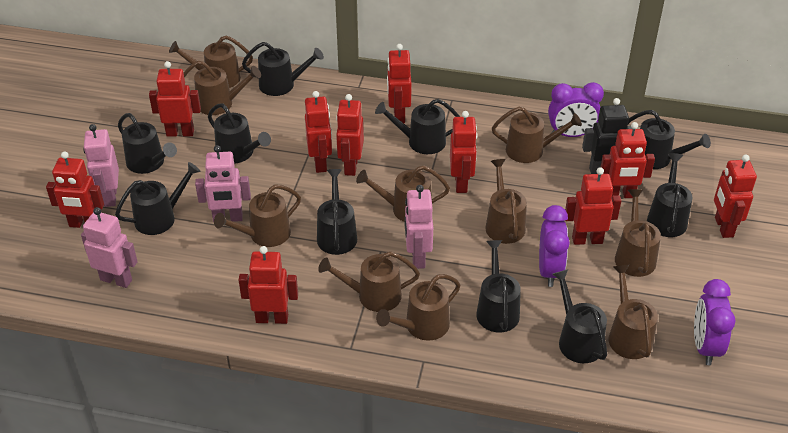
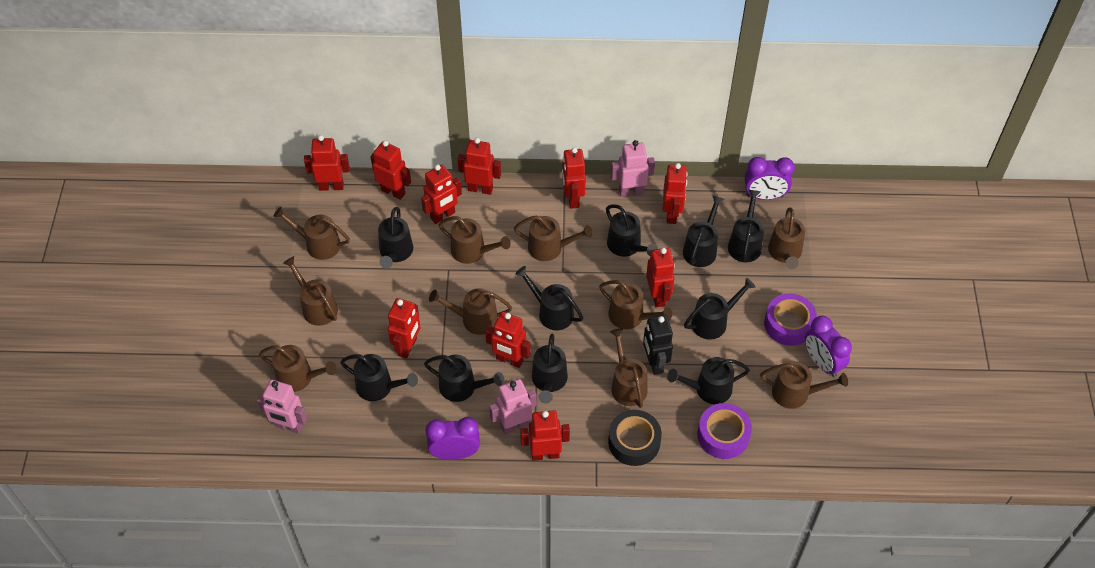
black tape: 0 -> 1
pink robot: 4 -> 3
purple tape: 0 -> 2

